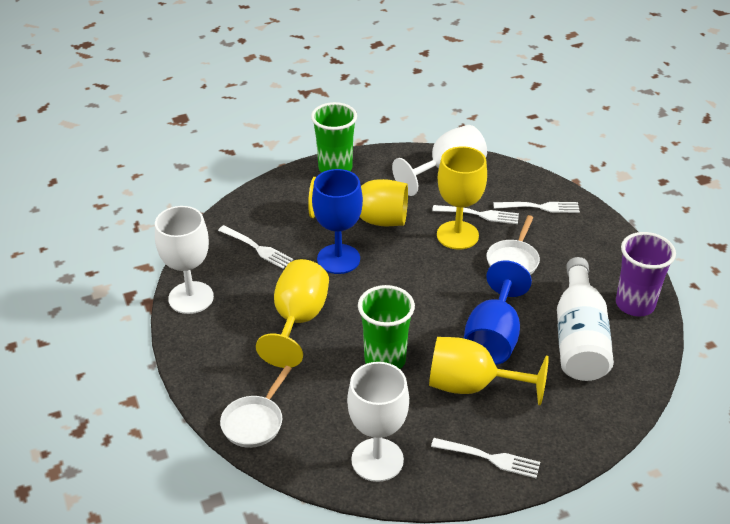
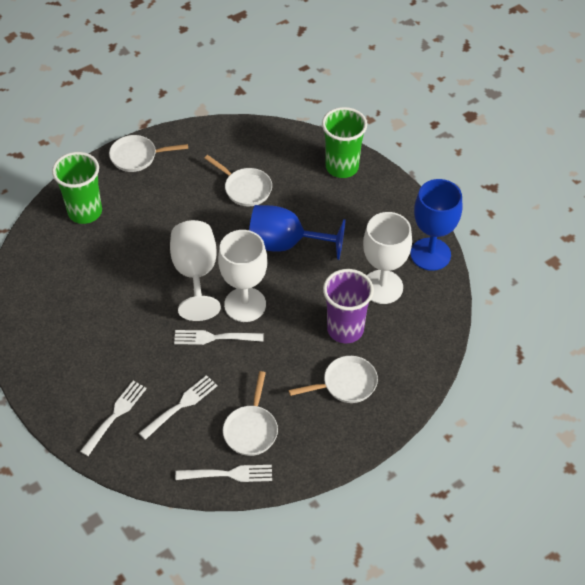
white bottle: 1 -> 0
white pan: 2 -> 4
yellow goblet: 4 -> 0

